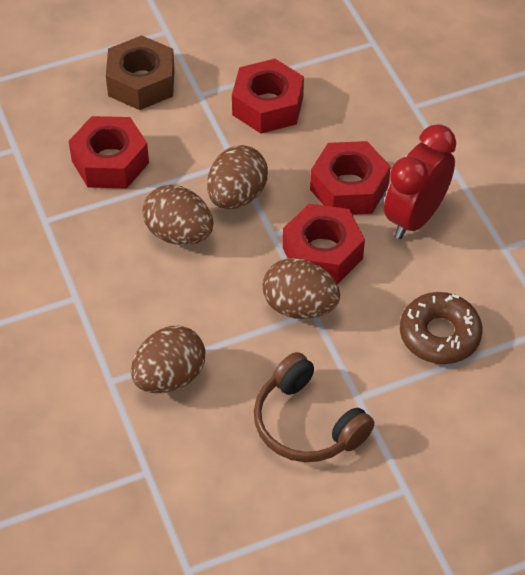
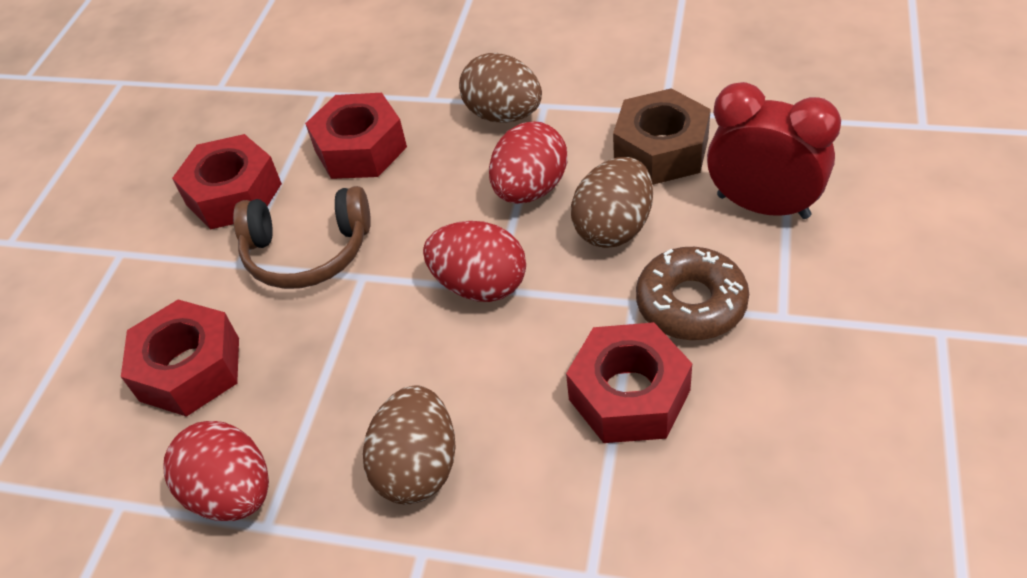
brown egg: 4 -> 3
red egg: 0 -> 3

